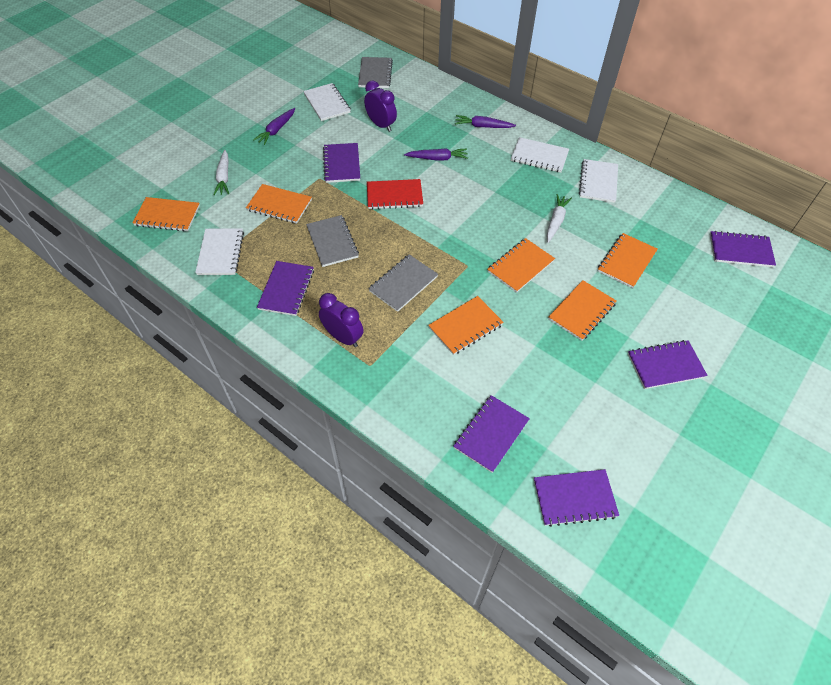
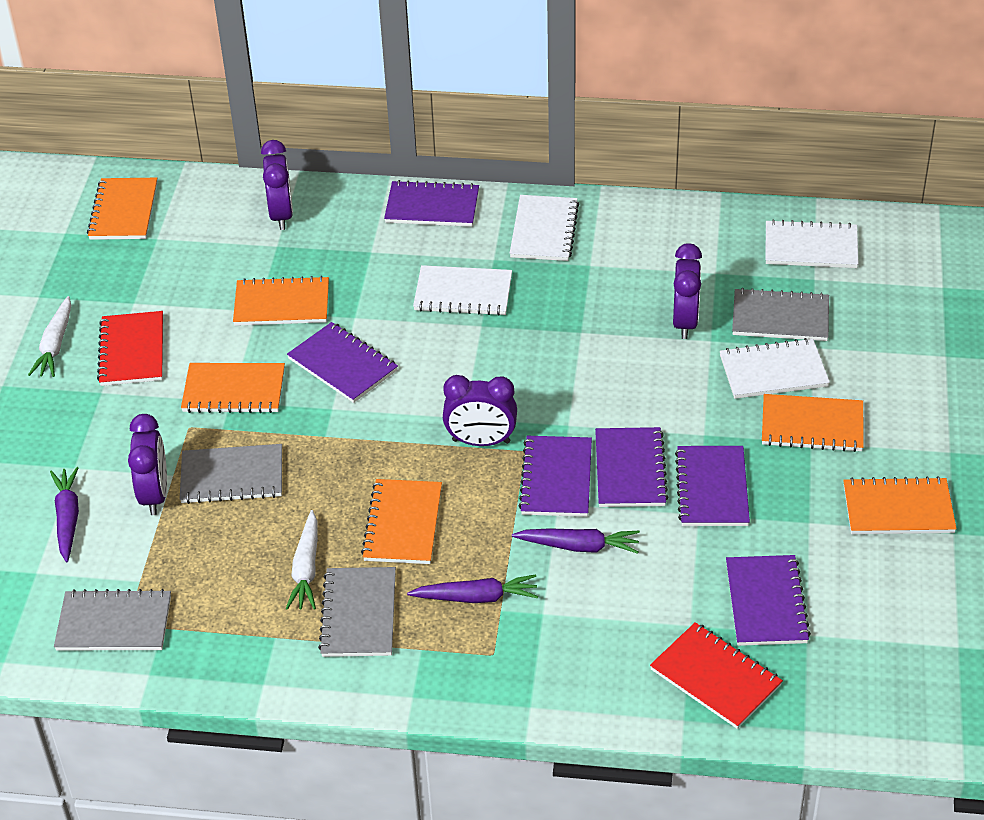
grey notebook: 3 -> 4
purple clock: 2 -> 4
red notebook: 1 -> 2

